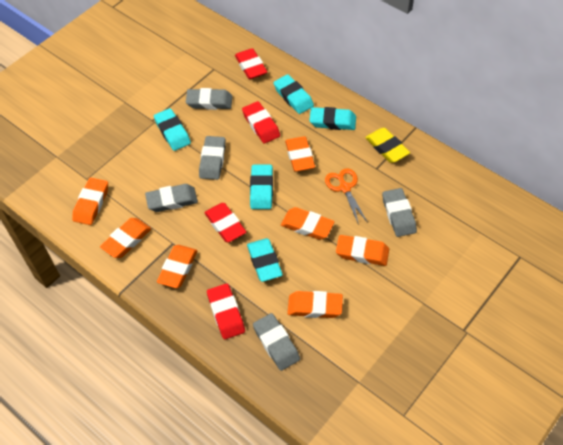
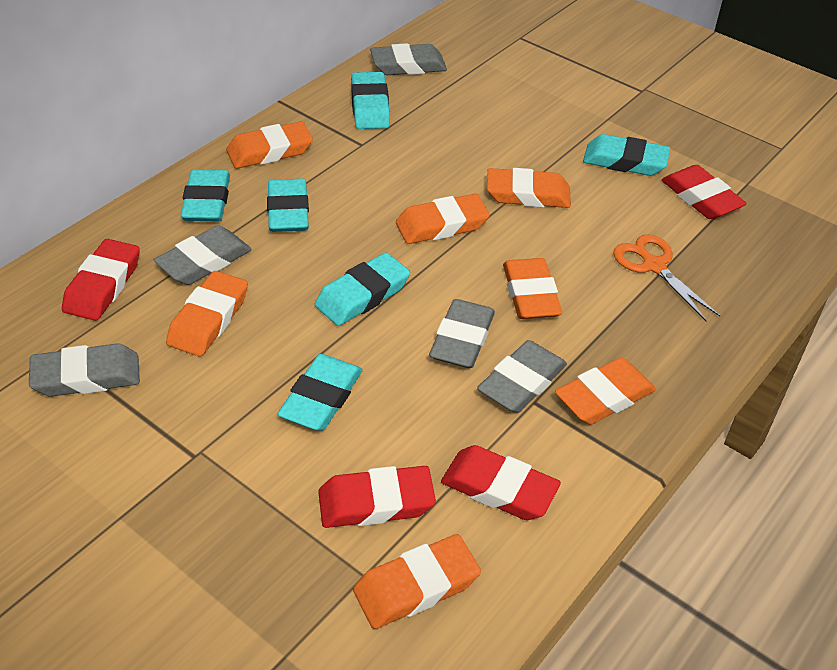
turquoise eraser: 5 -> 6
yellow eraser: 1 -> 0

